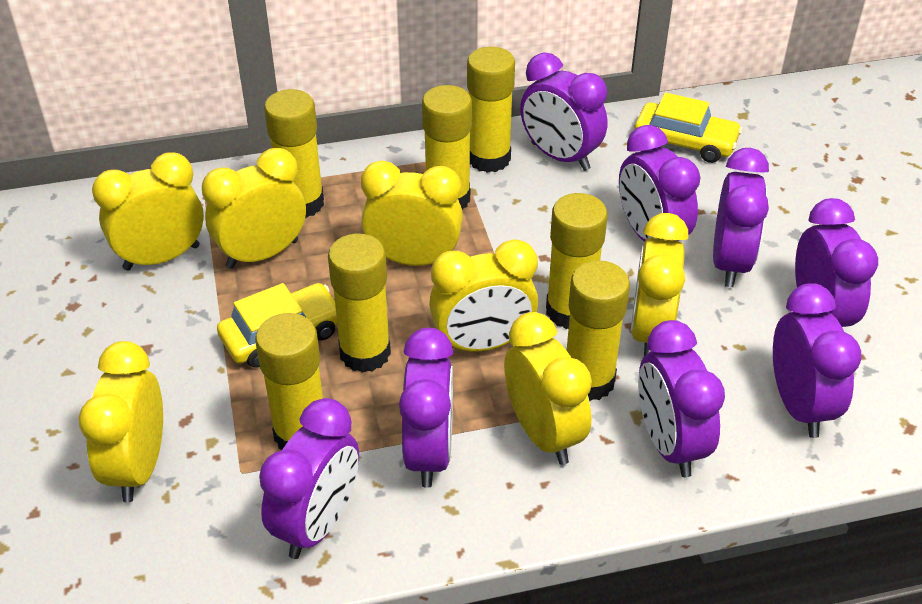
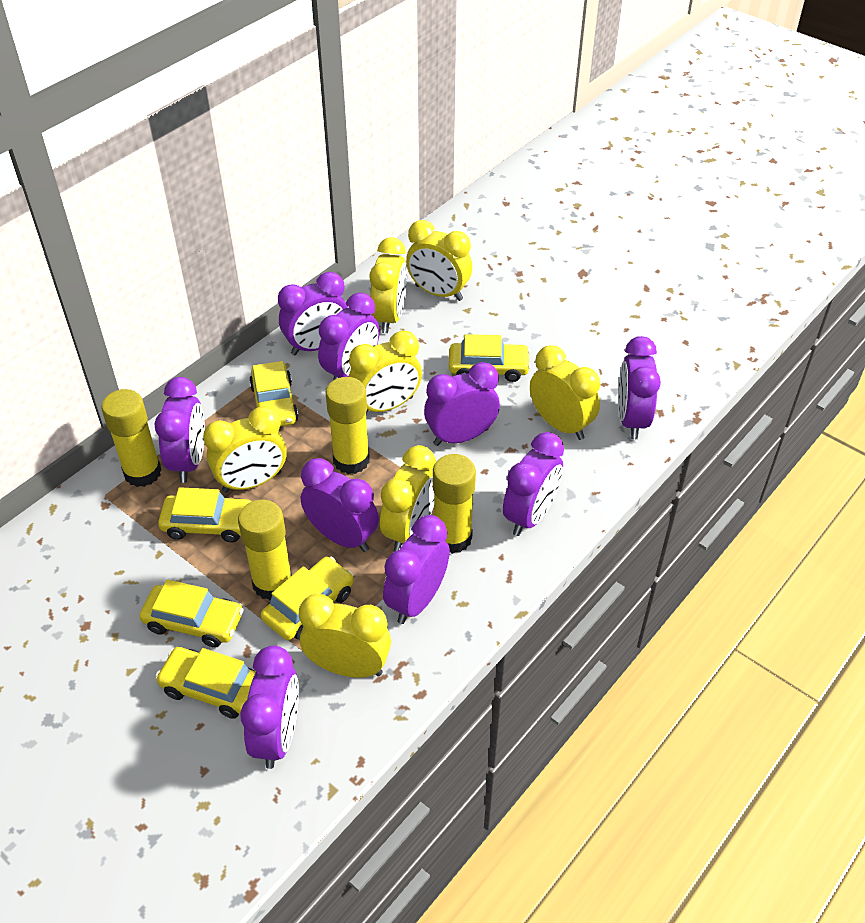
purple clock: 8 -> 9
yellow car: 2 -> 6
yellow glue stick: 7 -> 4

